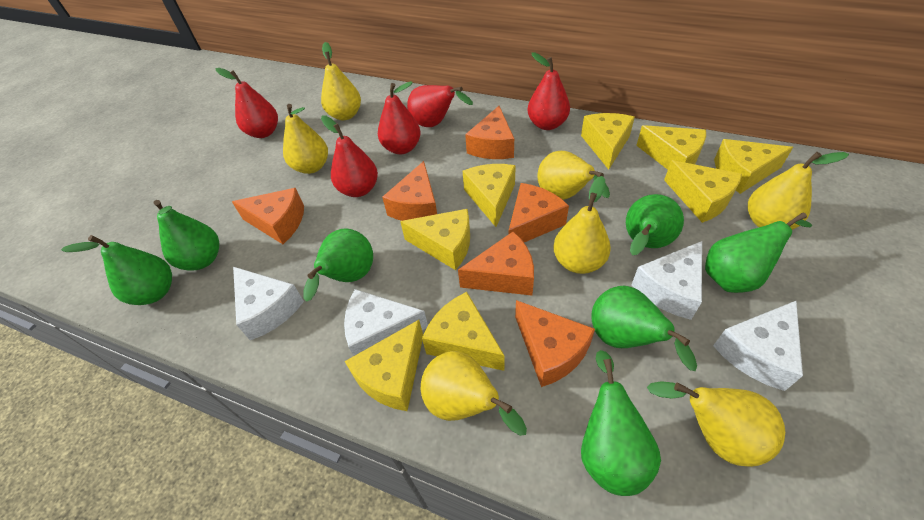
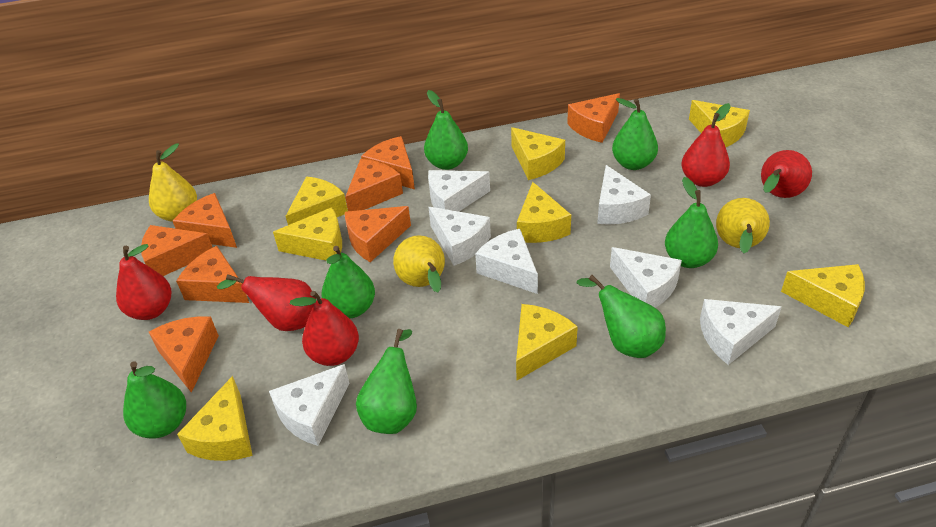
orange cheese: 6 -> 8
white cheese: 4 -> 7
yellow pear: 7 -> 3

